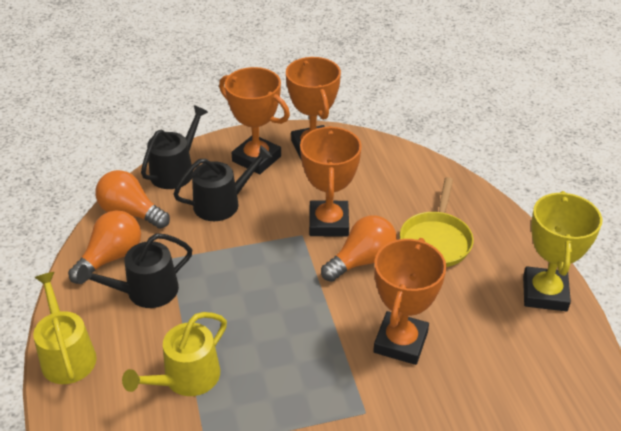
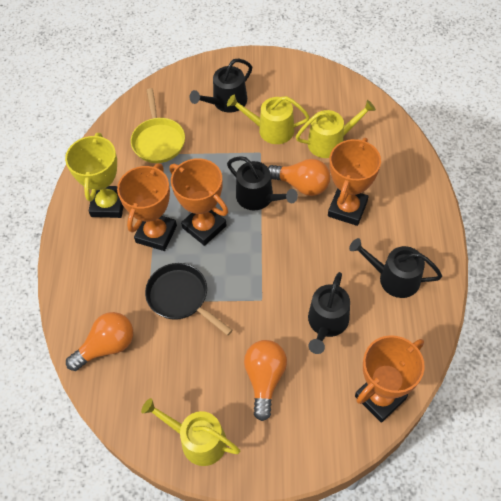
black pan: 0 -> 1
black watering can: 3 -> 4
yellow watering can: 2 -> 3

